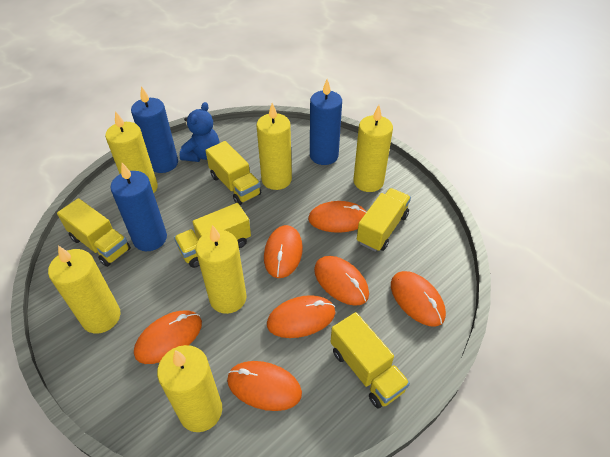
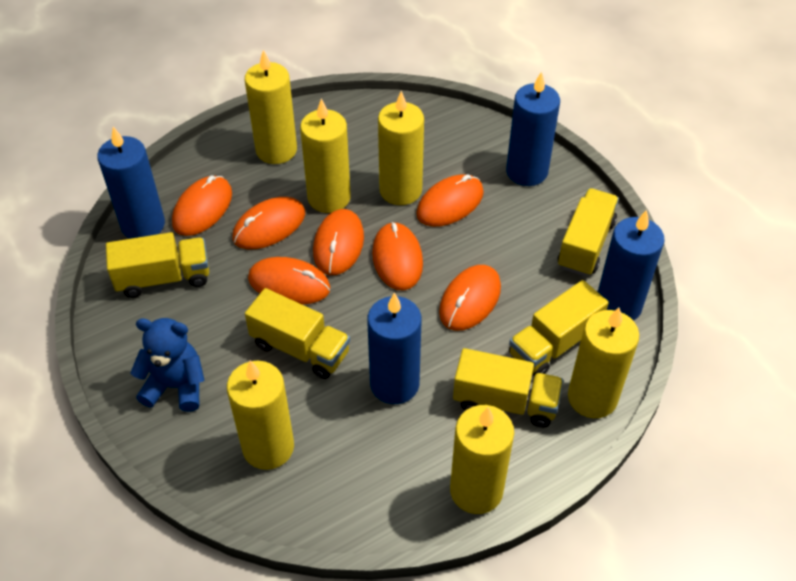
blue candle: 3 -> 4

